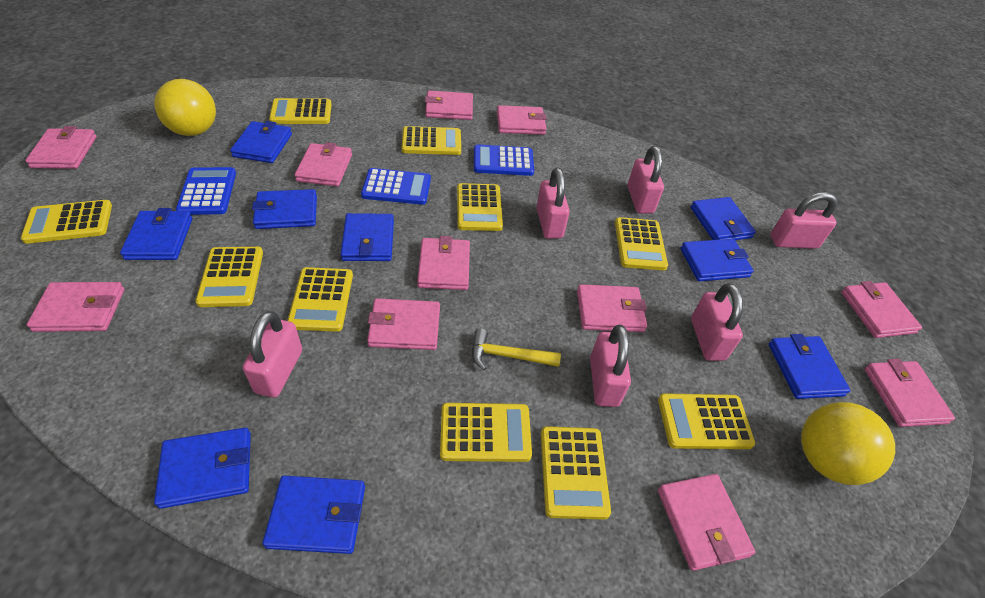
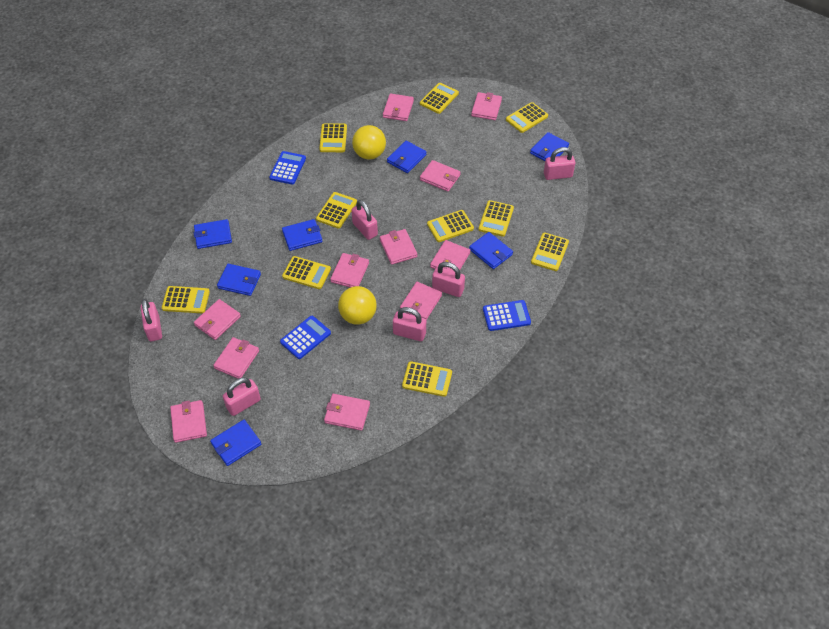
blue wallet: 9 -> 7
yellow hammer: 1 -> 0

